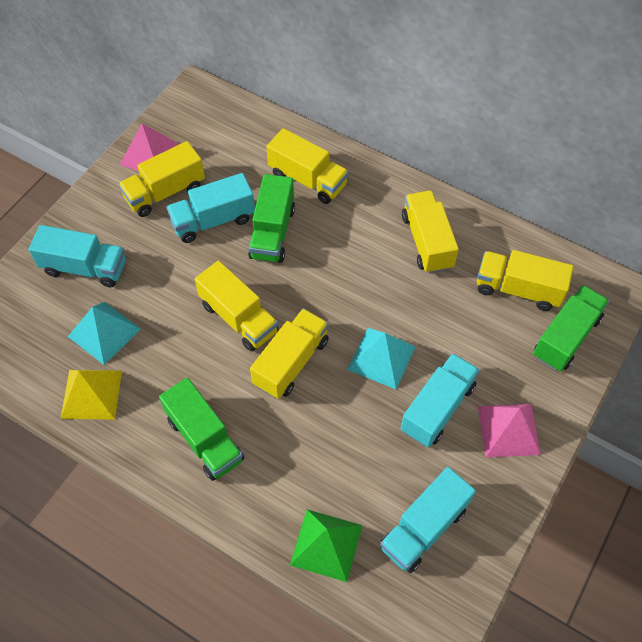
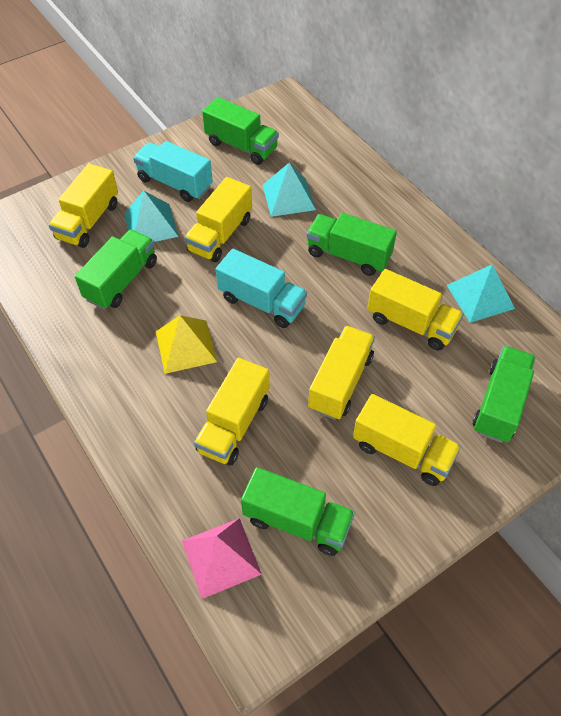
green pyramid: 1 -> 0
green truck: 3 -> 5
pink pyramid: 2 -> 1
turquoise pyramid: 2 -> 3
turquoise truck: 4 -> 2

